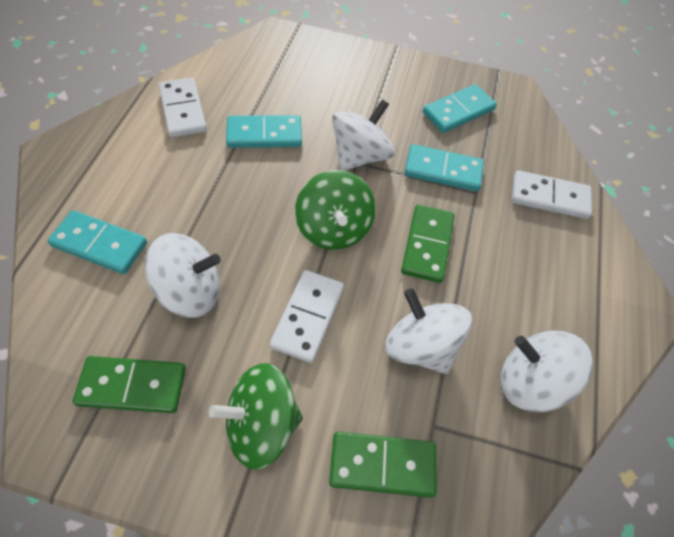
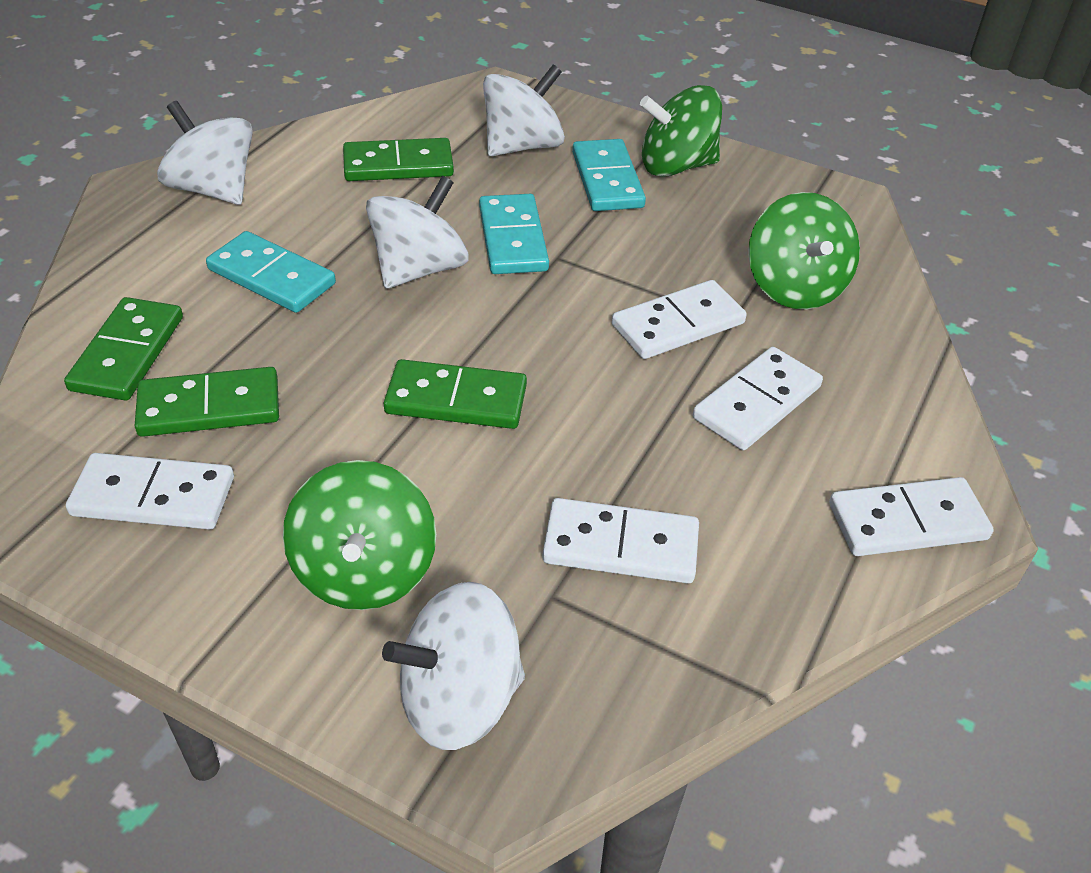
green domino: 3 -> 4
green spinning top: 2 -> 3
turquoise domino: 4 -> 3
white domino: 3 -> 5

